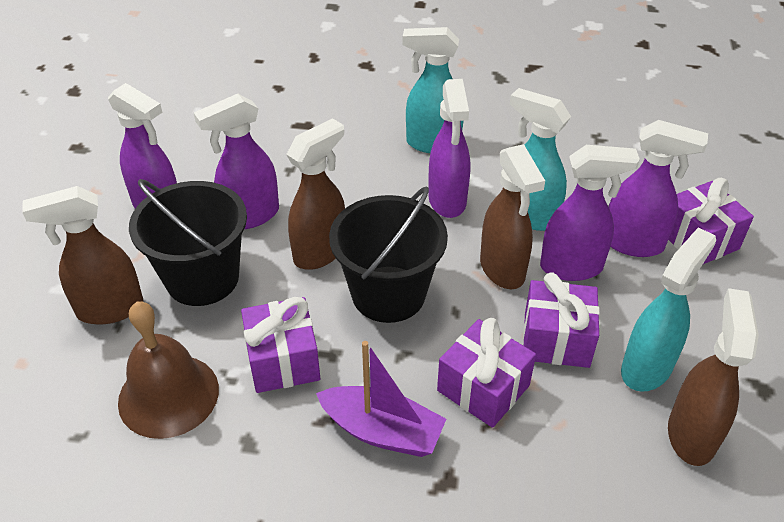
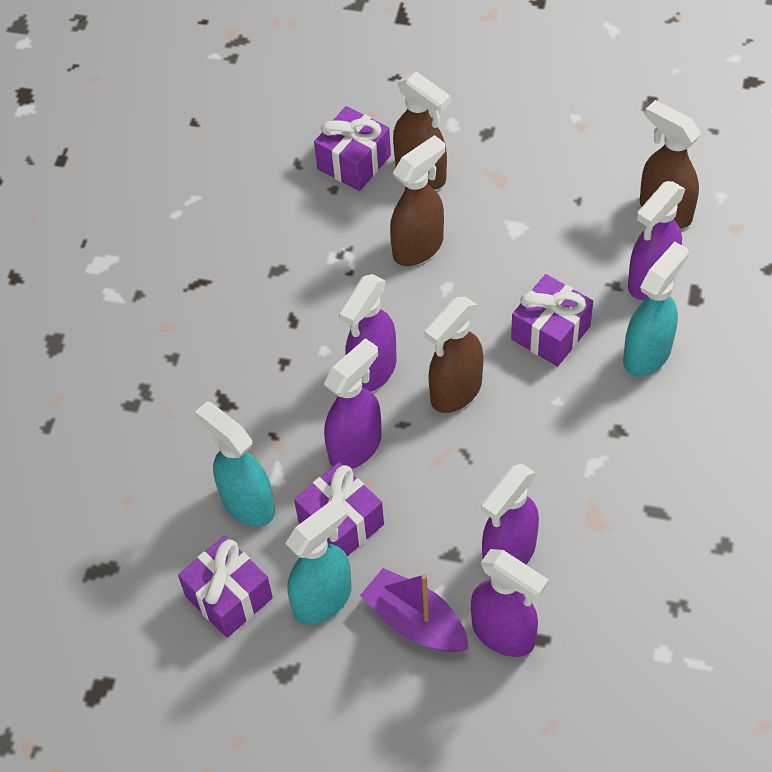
black bucket: 2 -> 0
brown bell: 1 -> 0

